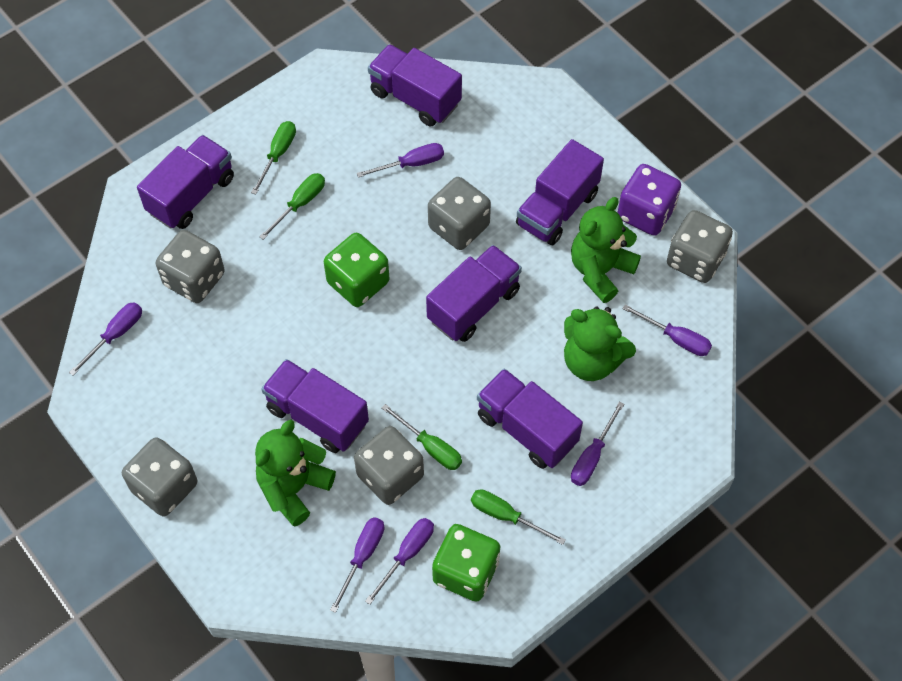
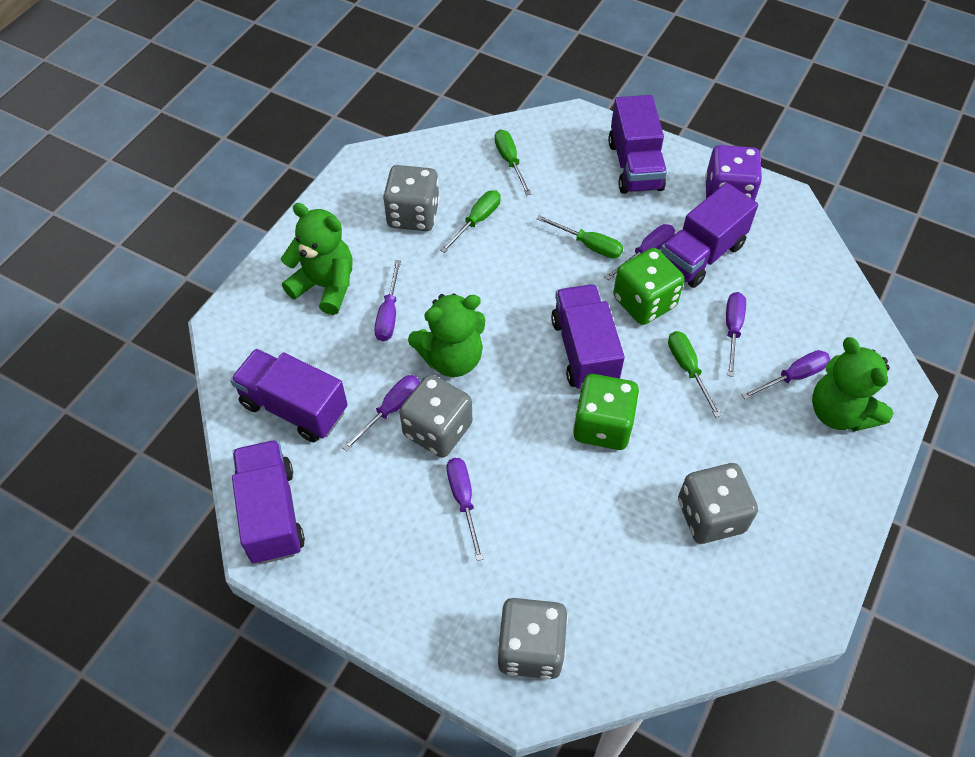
grey dice: 5 -> 4
purple truck: 6 -> 5

